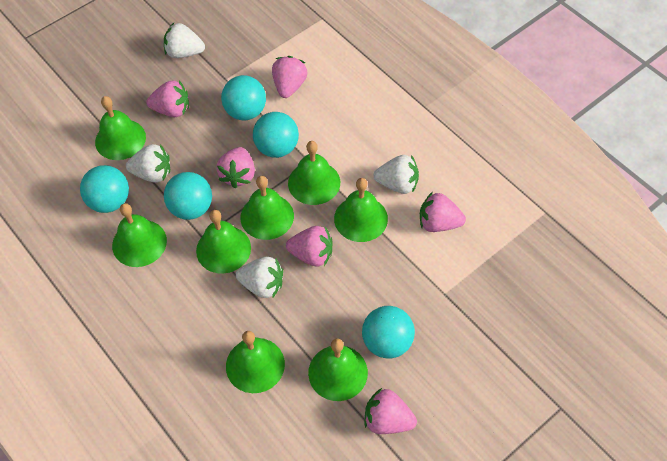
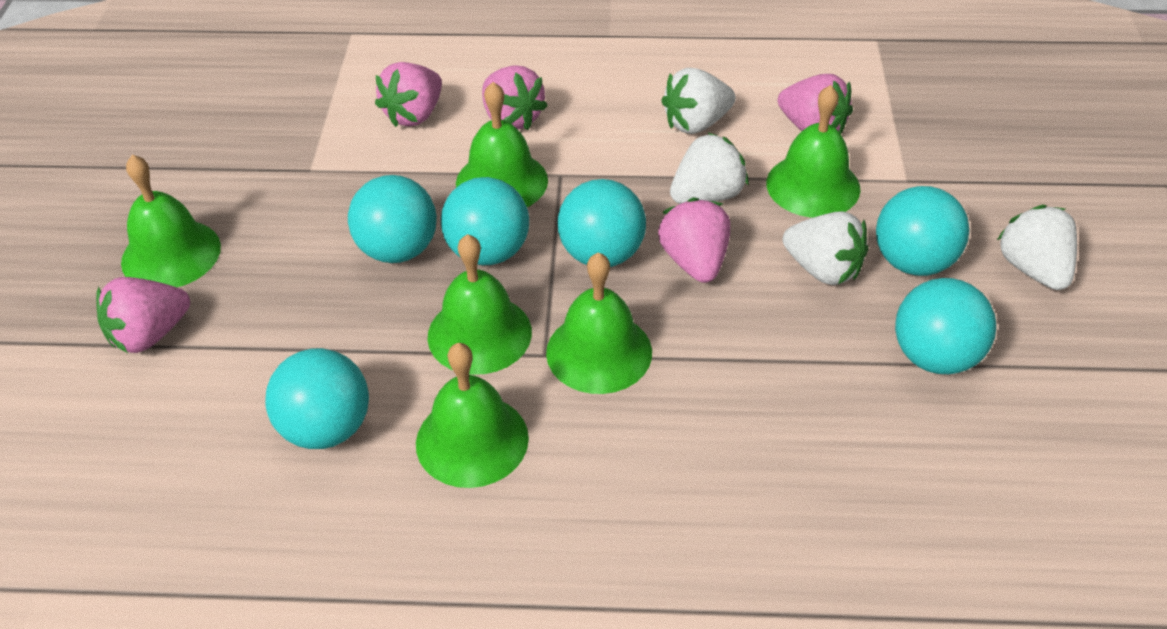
green bell: 8 -> 6
pink strawberry: 6 -> 5
turquoise ball: 5 -> 6

